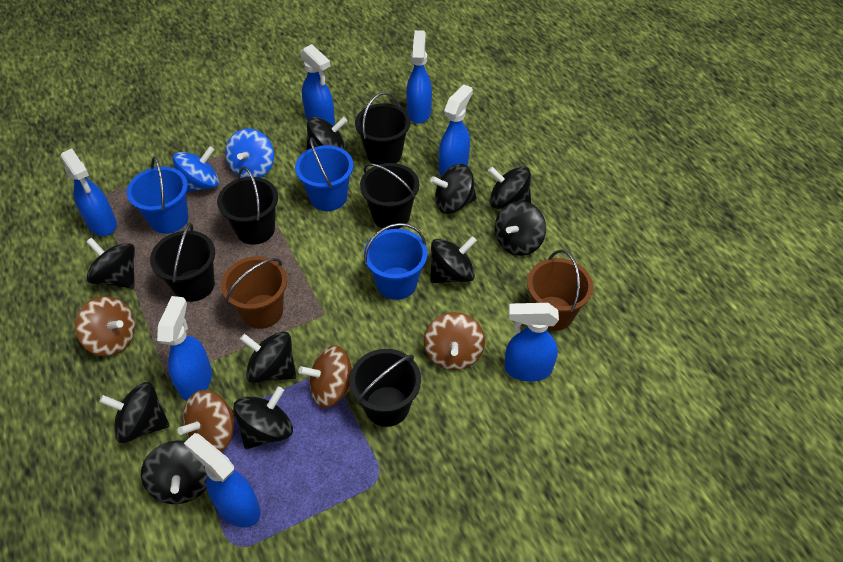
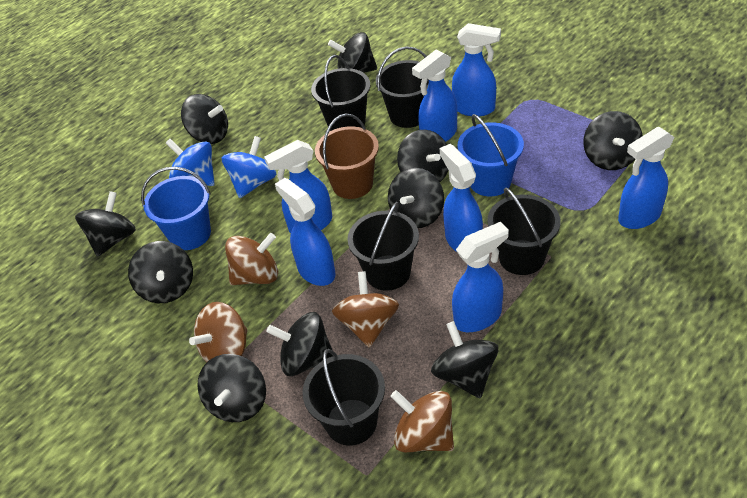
blue bucket: 3 -> 2
brown bucket: 2 -> 1

